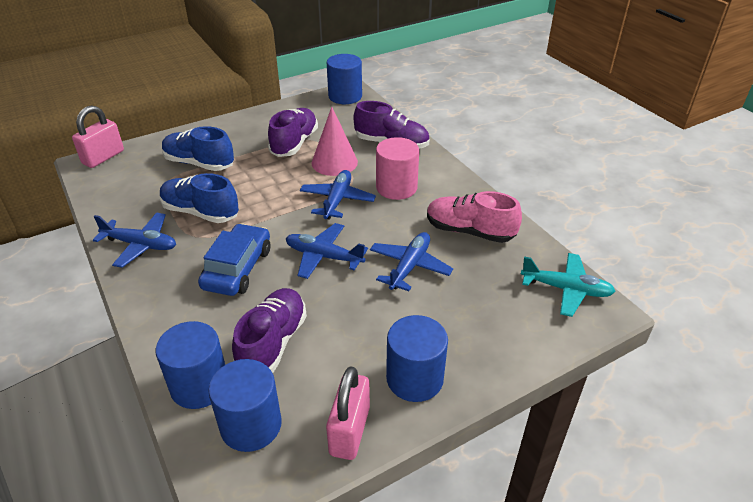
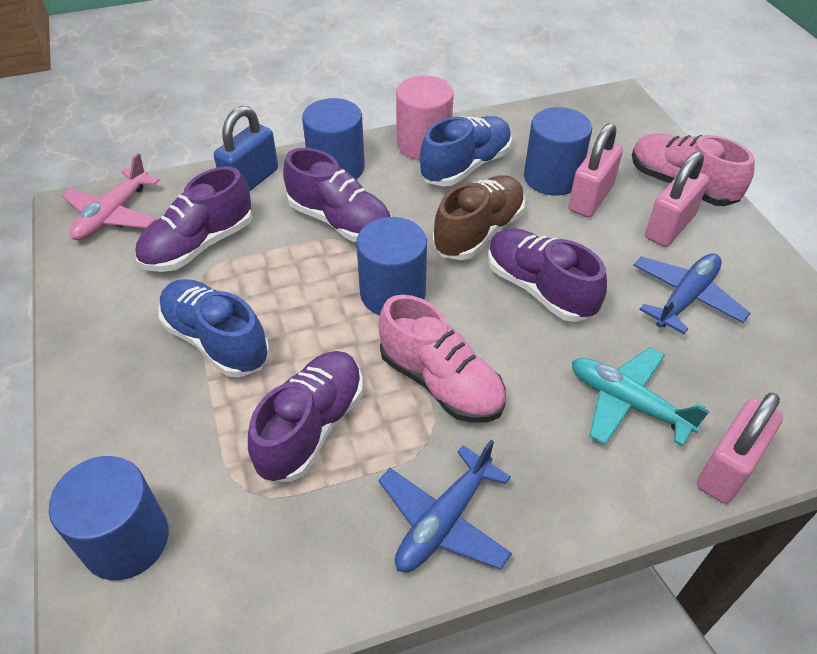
blue car: 1 -> 0
blue padlock: 0 -> 1
blue plane: 4 -> 2
brown shoe: 0 -> 1
pink cone: 1 -> 0
pink padlock: 2 -> 3
pink plane: 0 -> 1
pink shoe: 1 -> 2
purple shoe: 3 -> 4

